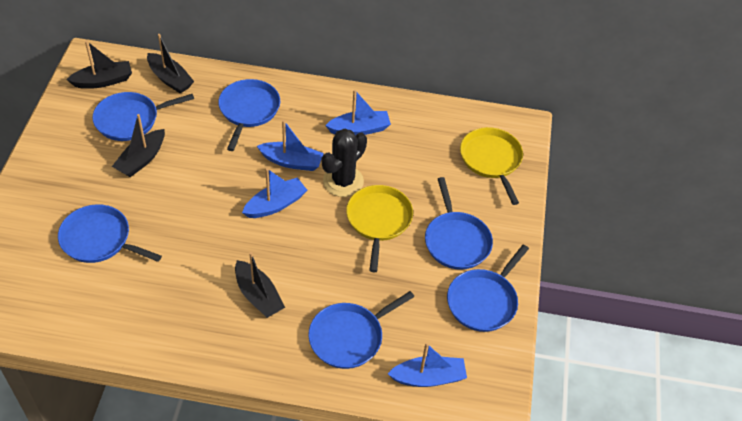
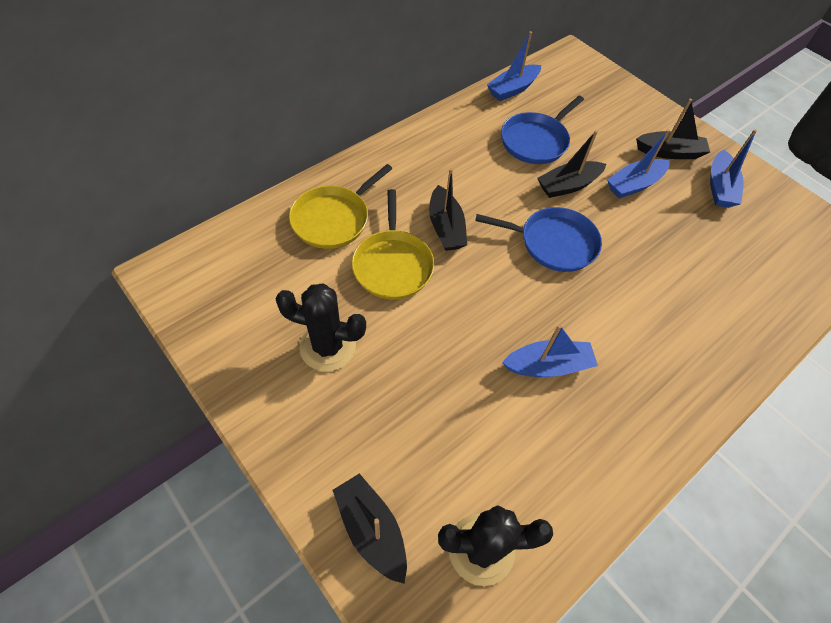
black cactus: 1 -> 2
blue pan: 6 -> 2

